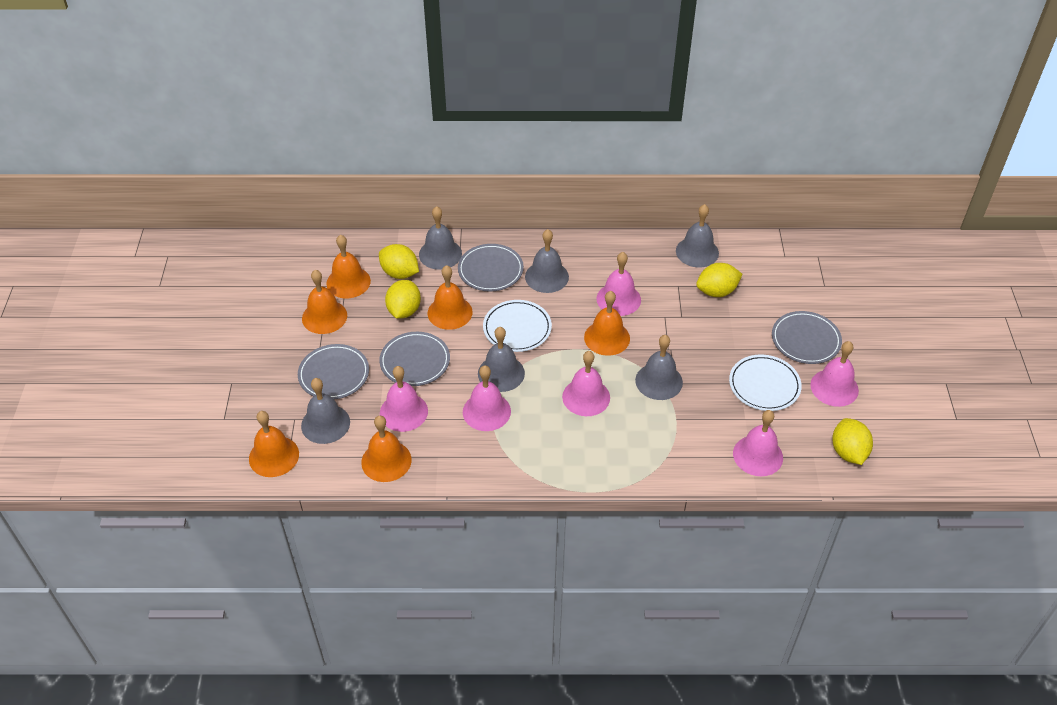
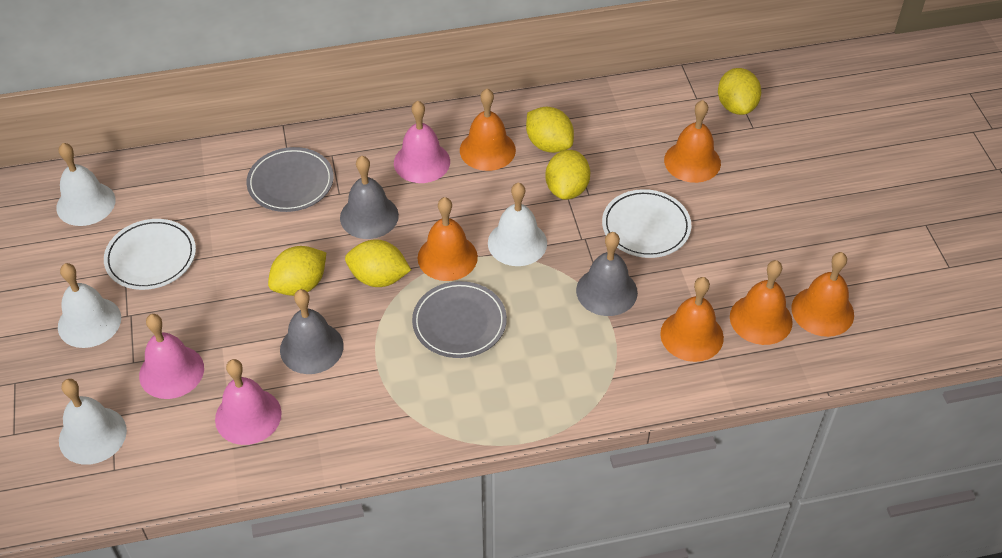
grey bell: 6 -> 3
grey plate: 4 -> 2
pink bell: 6 -> 3
white bell: 0 -> 4
yellow lemon: 4 -> 5

